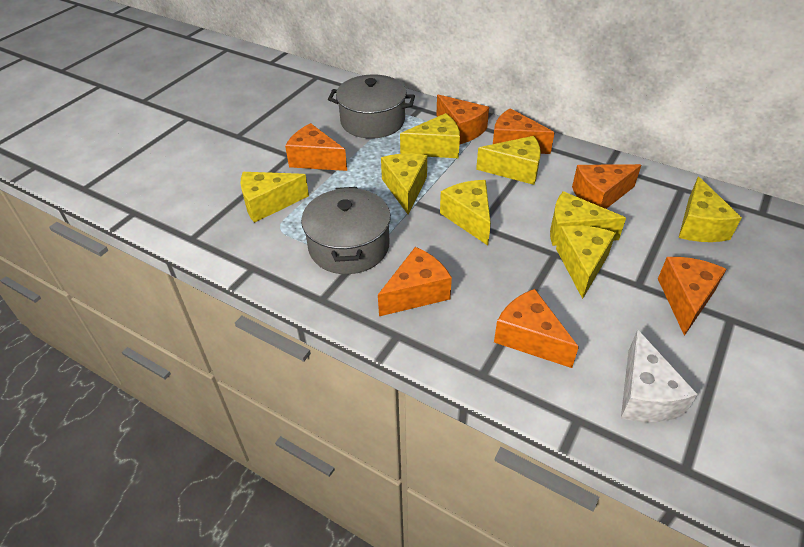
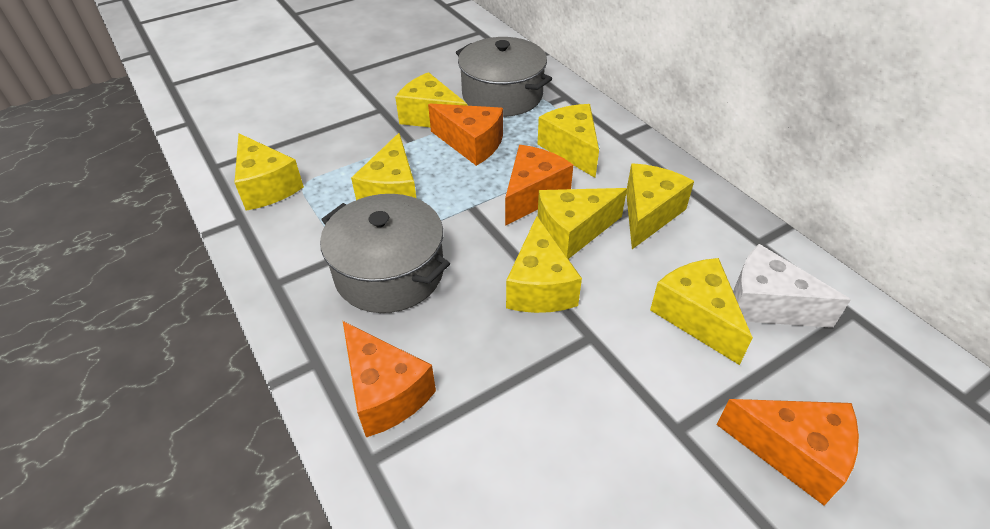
orange cheese: 7 -> 4

